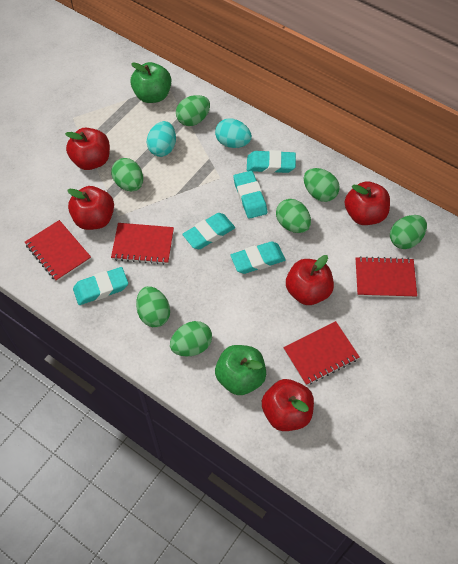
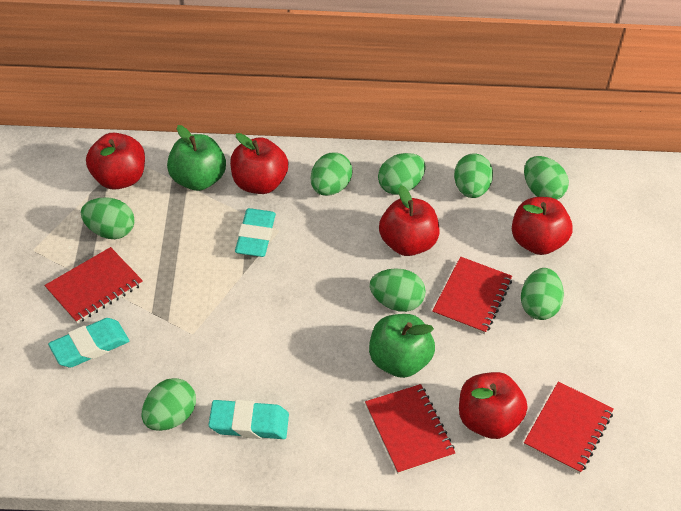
green egg: 7 -> 8
turquoise egg: 2 -> 0
turquoise eraser: 5 -> 3

